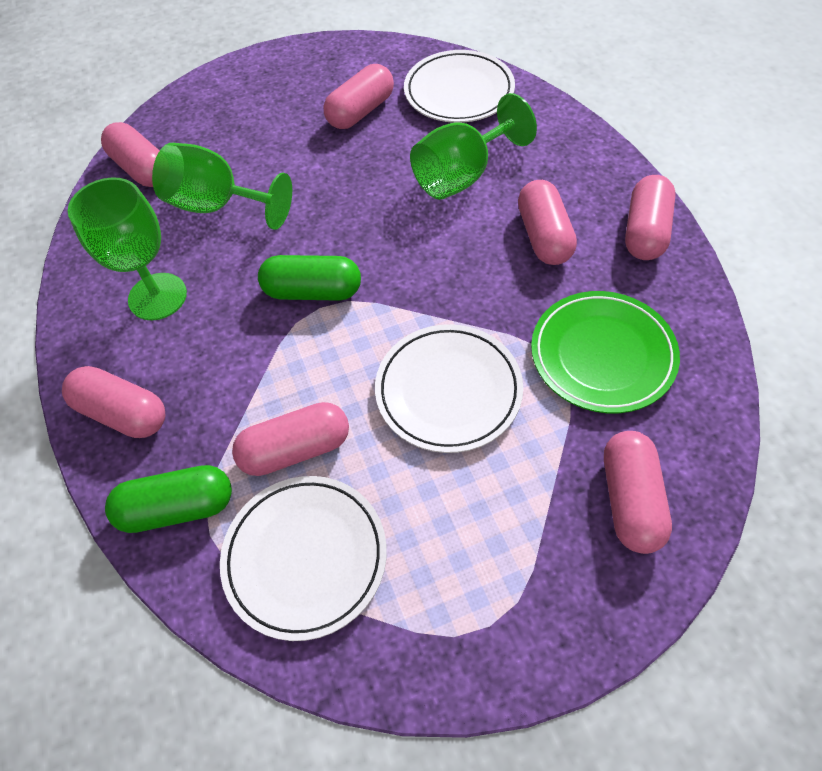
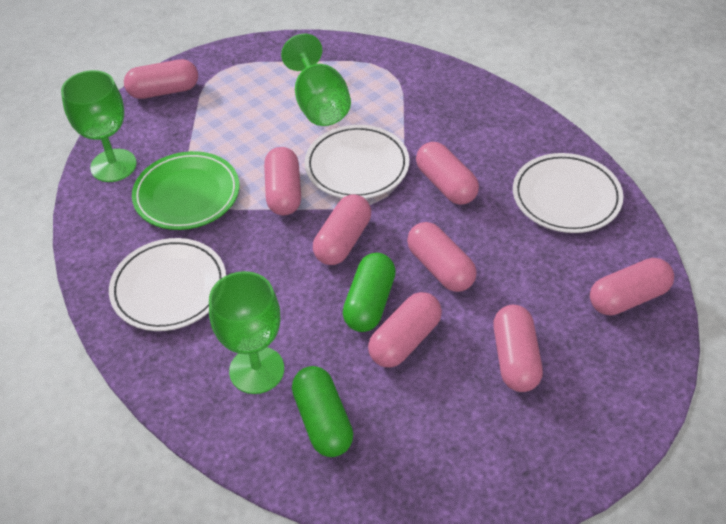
pink capsule: 7 -> 8

